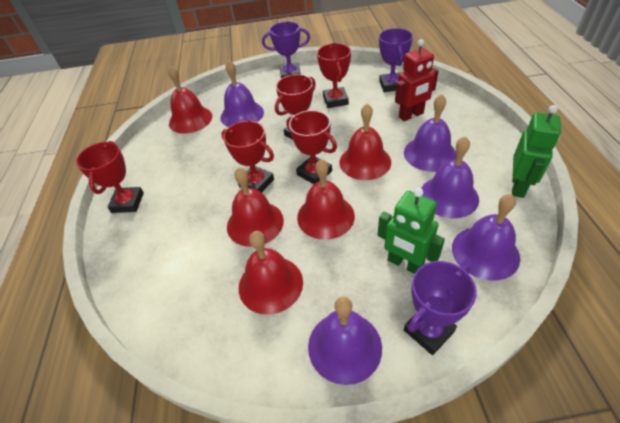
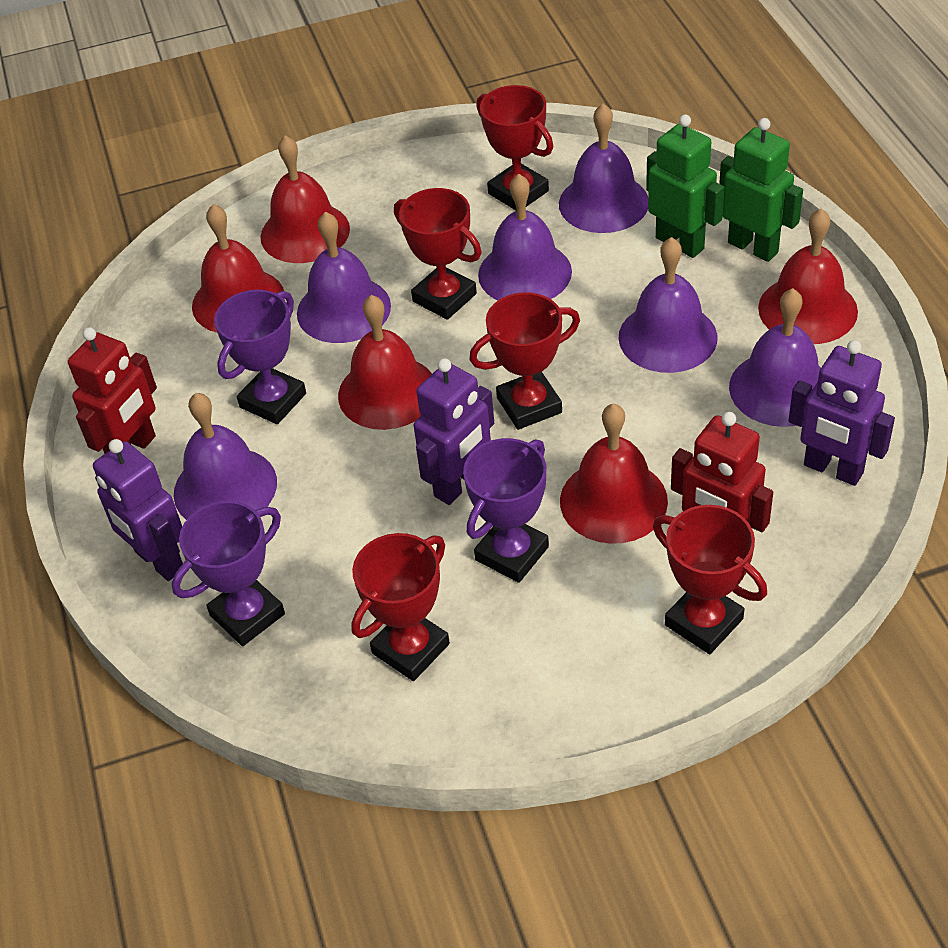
purple bell: 5 -> 6
purple robot: 0 -> 3
red robot: 1 -> 2

